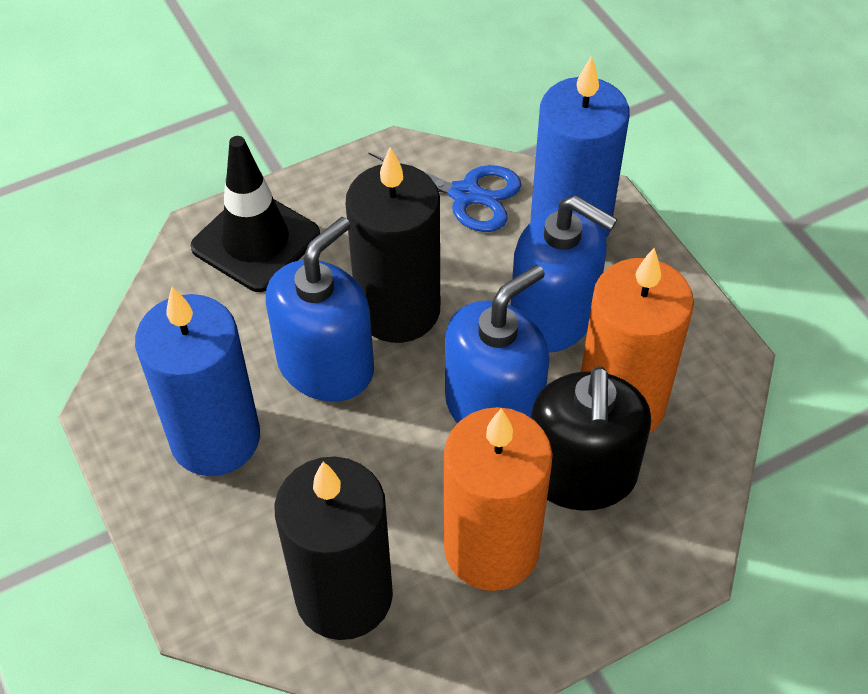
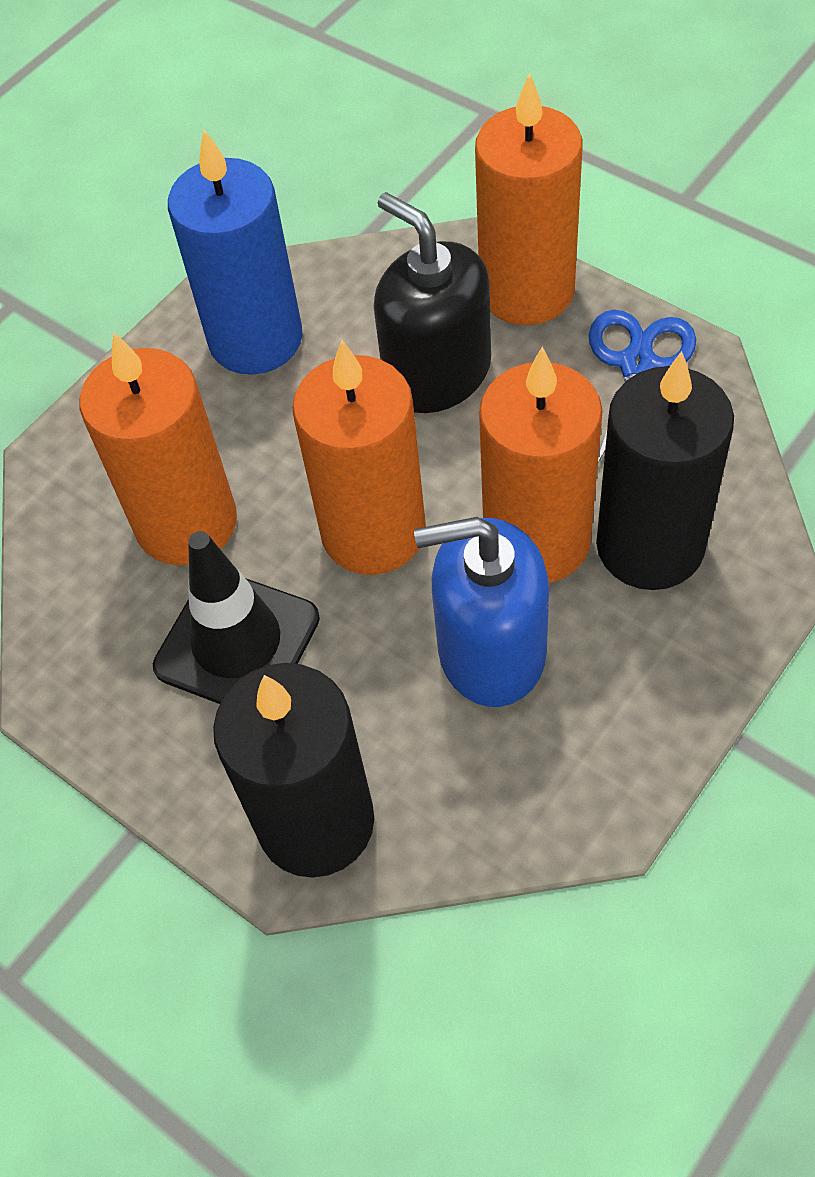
blue candle: 2 -> 1
blue soap dispenser: 3 -> 1
orange candle: 2 -> 4

